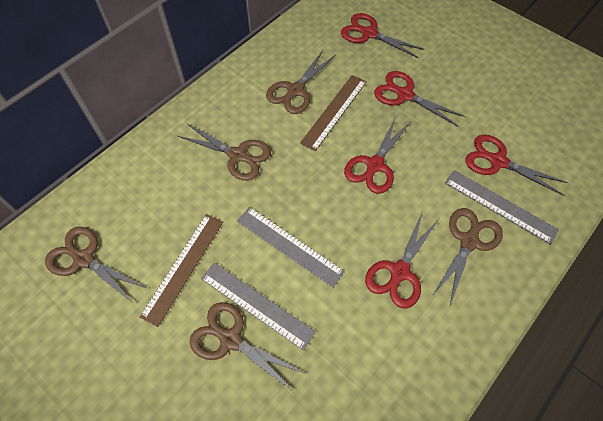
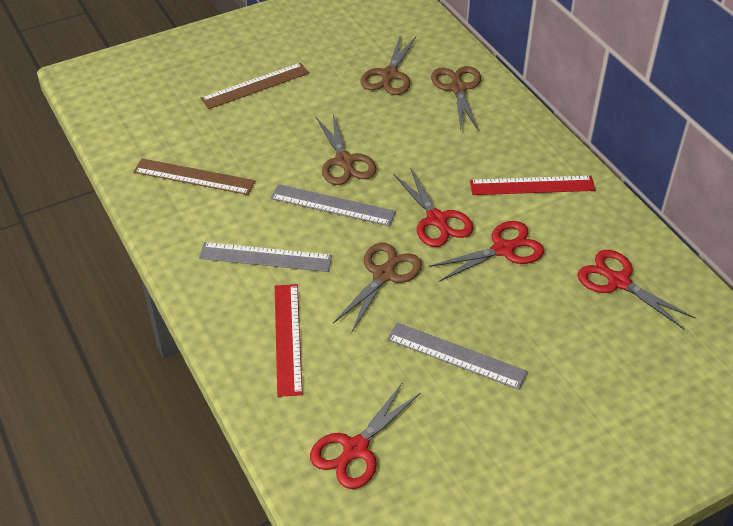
brown scissors: 5 -> 4
red ruler: 0 -> 2
red scissors: 5 -> 4

